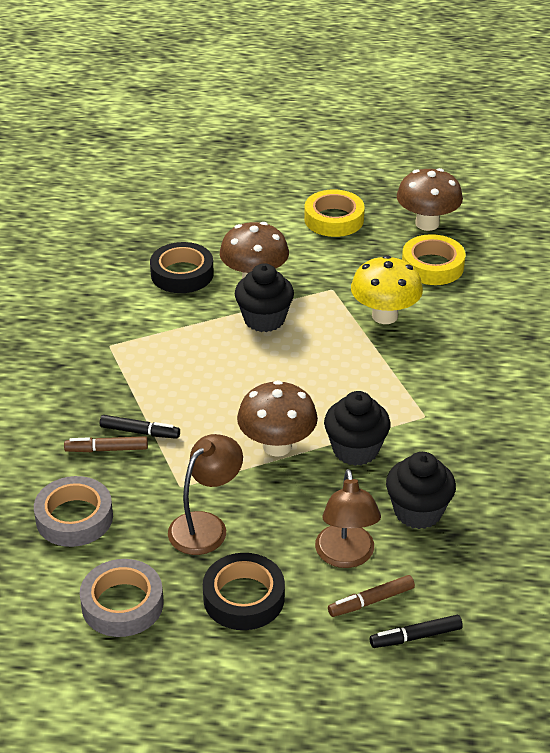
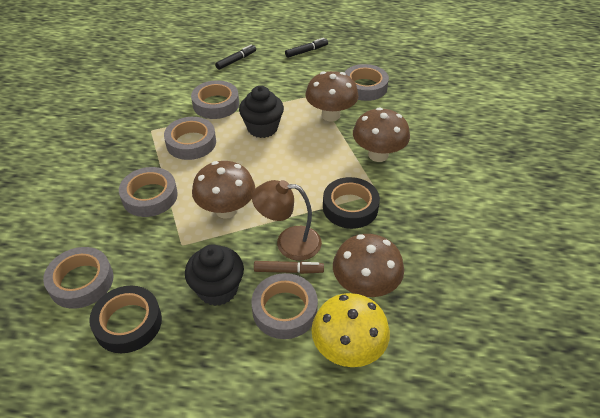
black cupcake: 3 -> 2
brown lamp: 2 -> 1
brown marker: 2 -> 1
brown mushroom: 3 -> 4
grey tape: 2 -> 6
yellow tape: 2 -> 0

